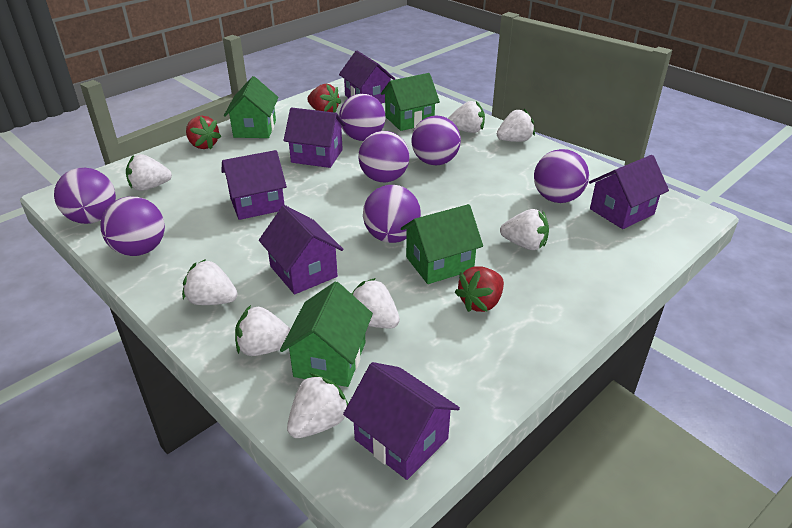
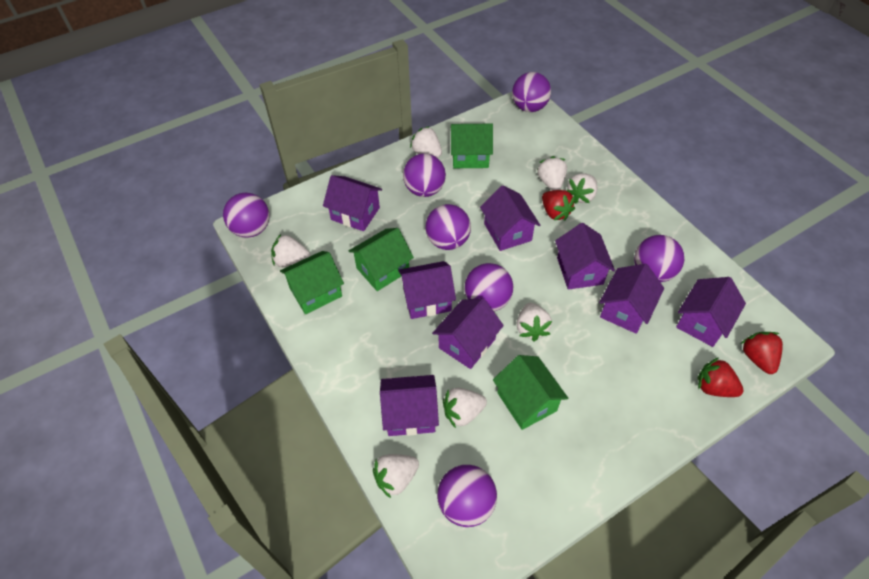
purple house: 6 -> 8
white strawberry: 8 -> 7

